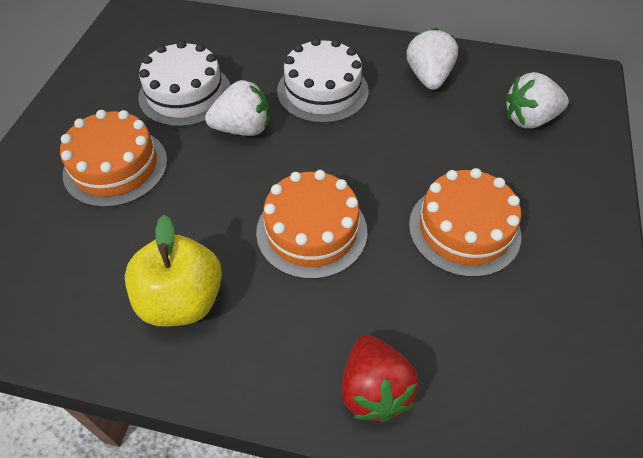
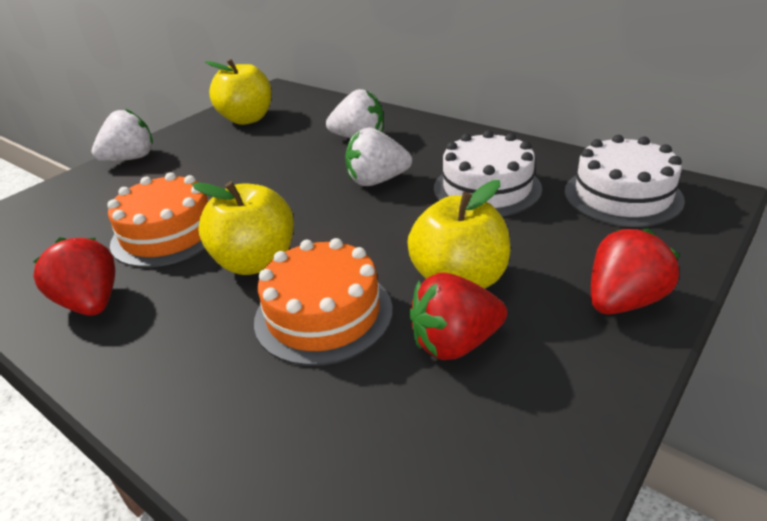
orange cake: 3 -> 2
red strawberry: 1 -> 3
yellow apple: 1 -> 3

